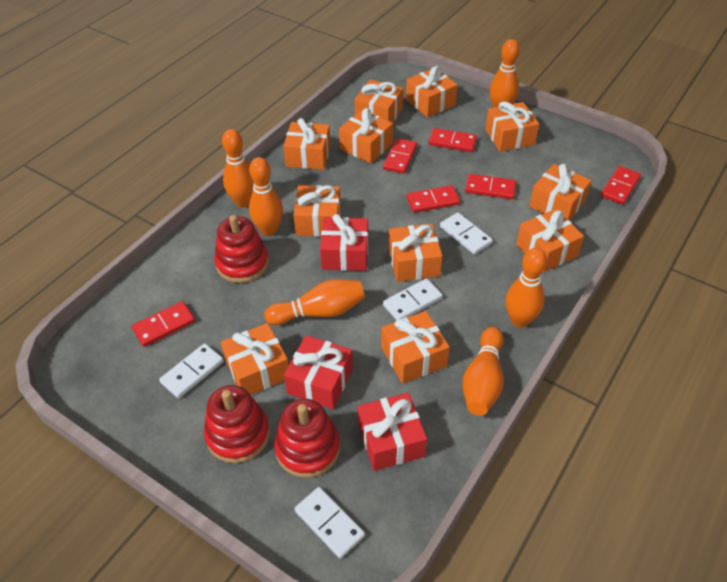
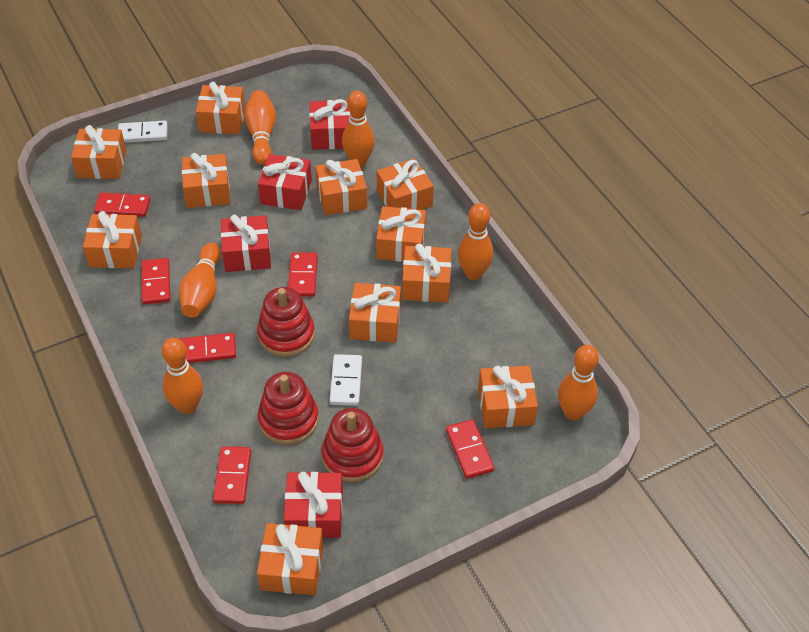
red gift: 3 -> 4
white domino: 4 -> 2

